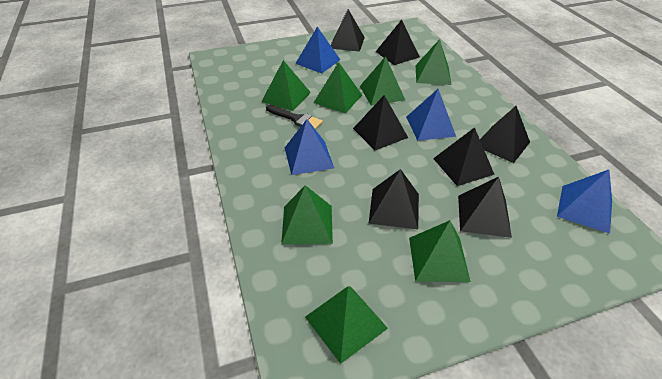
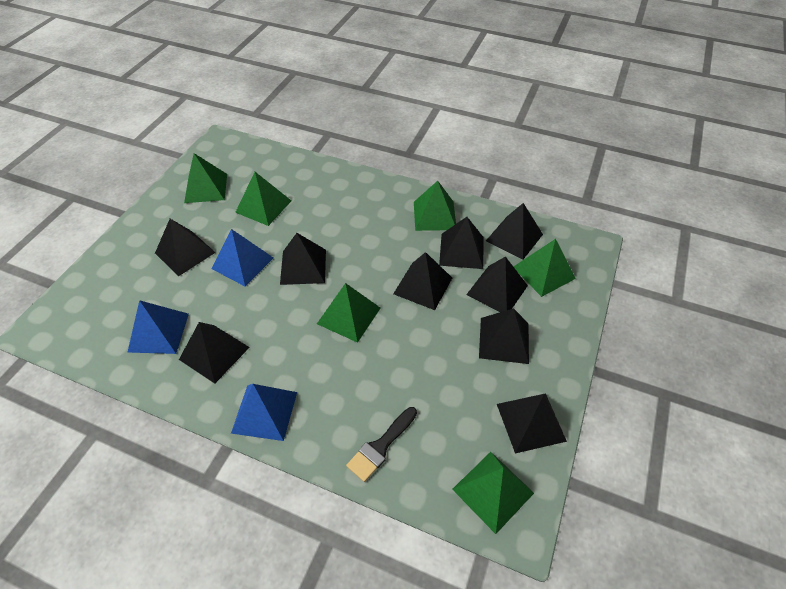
black pyramid: 7 -> 9
blue pyramid: 4 -> 3
green pyramid: 7 -> 6

